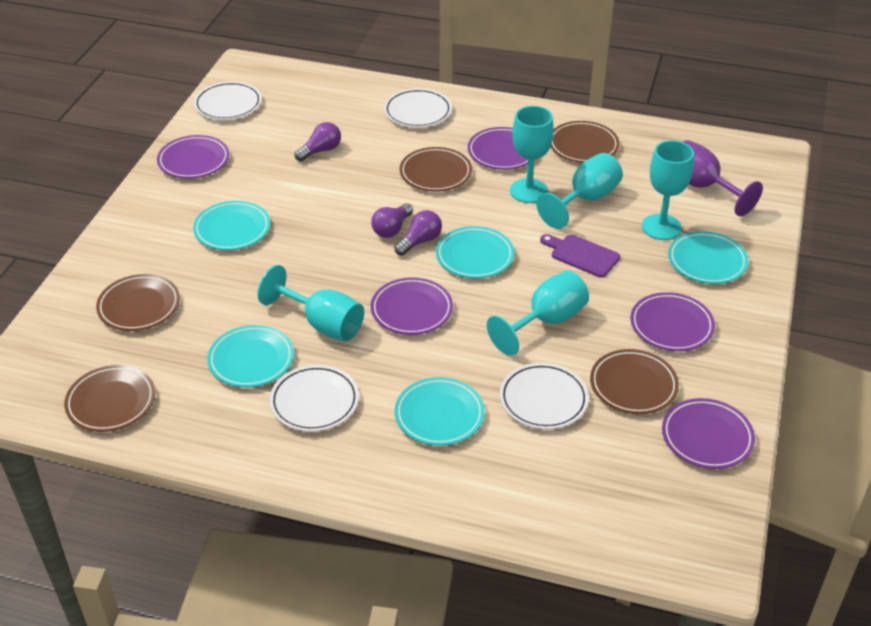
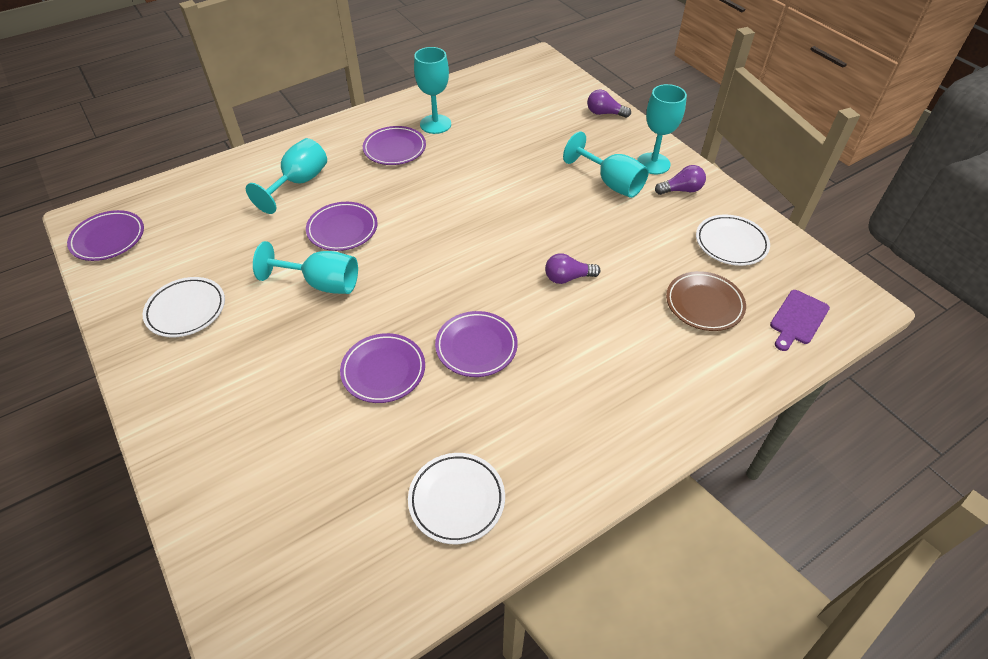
brown plate: 5 -> 1
purple goblet: 1 -> 0
turquoise plate: 5 -> 0
white plate: 4 -> 3

